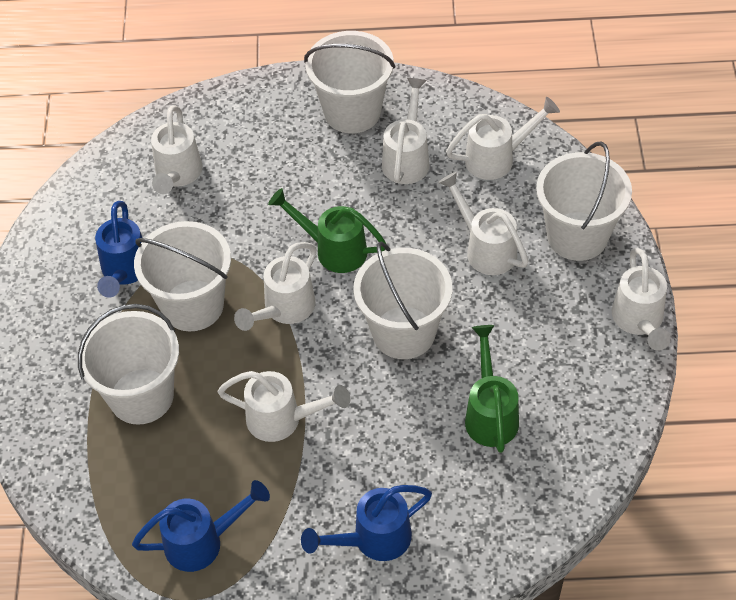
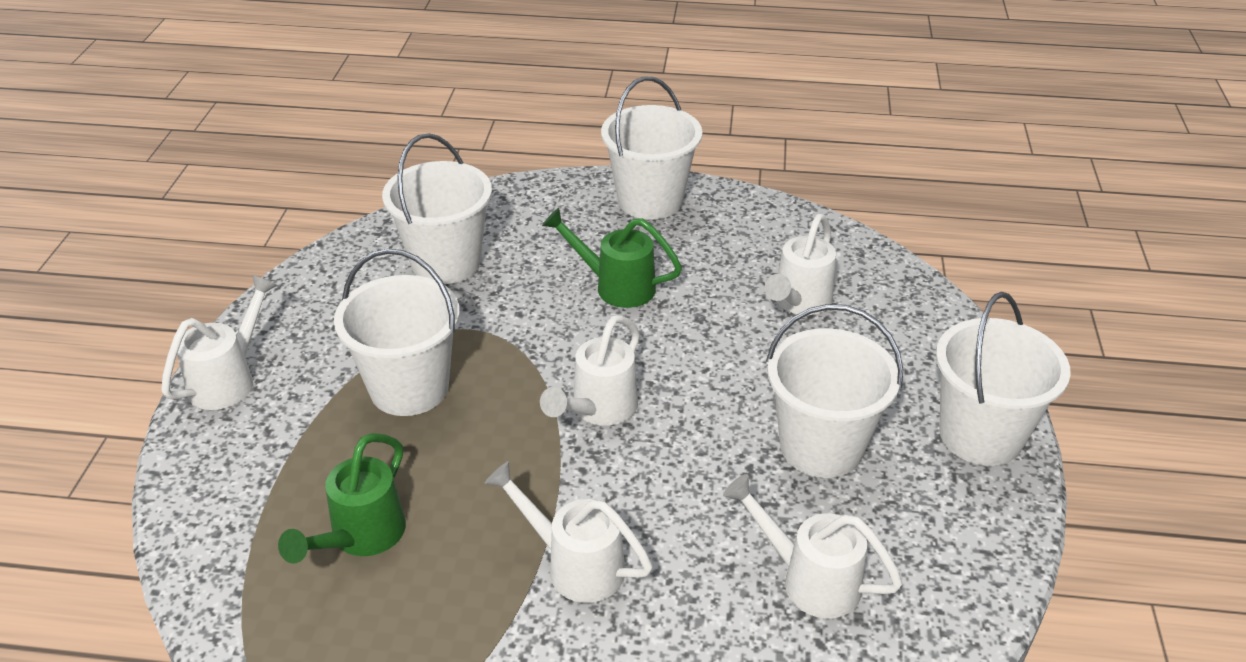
blue watering can: 3 -> 0
white watering can: 7 -> 5

